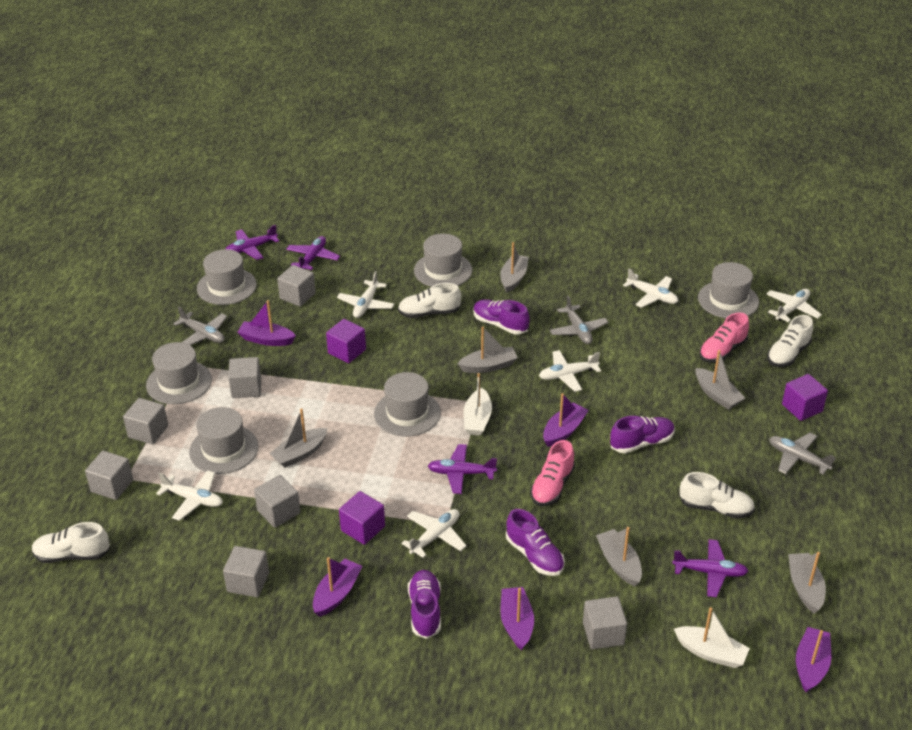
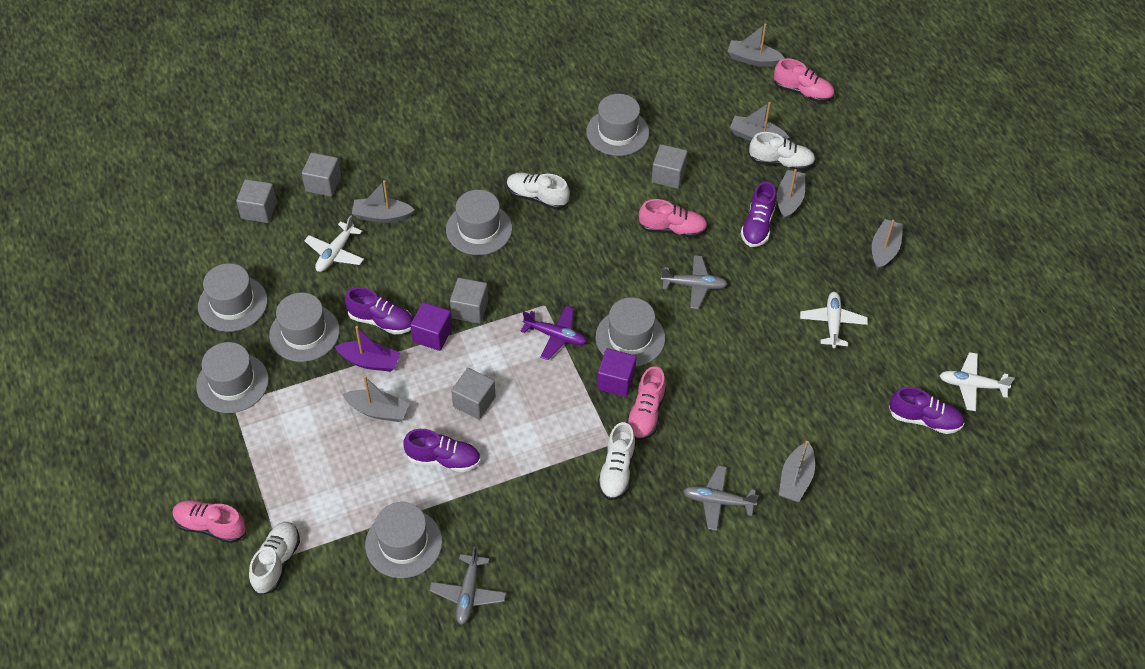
grey boat: 6 -> 7
grey cube: 7 -> 5
grey hat: 6 -> 7
pink shoe: 2 -> 4
purple boat: 5 -> 1
purple cube: 3 -> 2
purple plane: 4 -> 1
white boat: 2 -> 0
white plane: 6 -> 3

